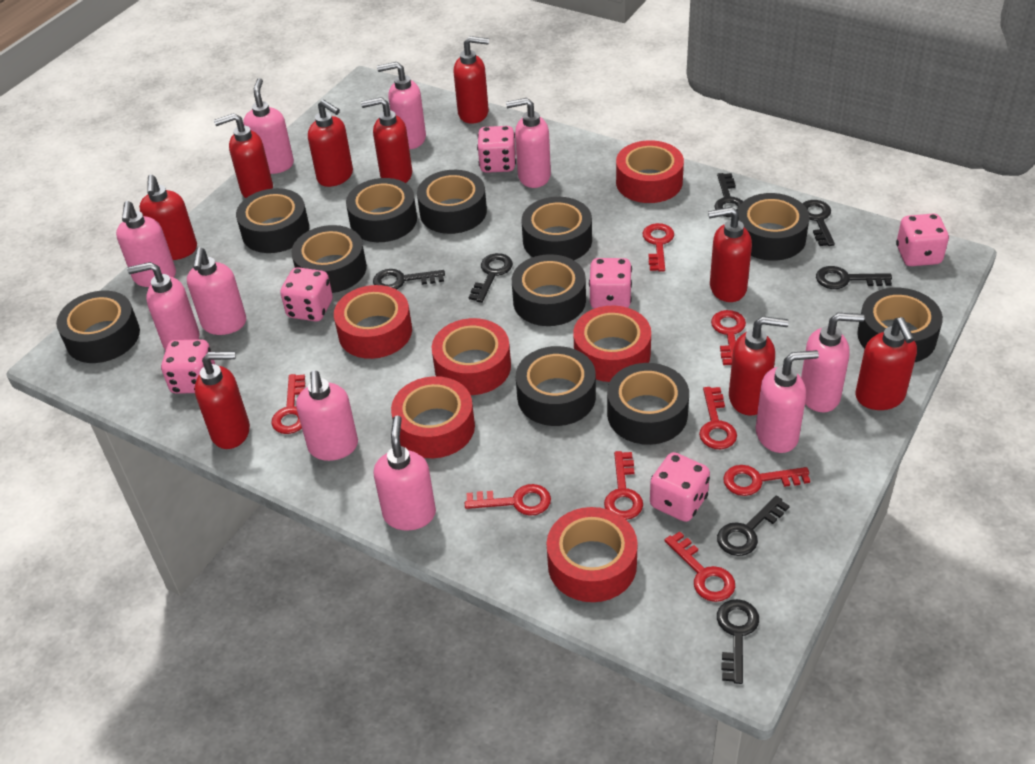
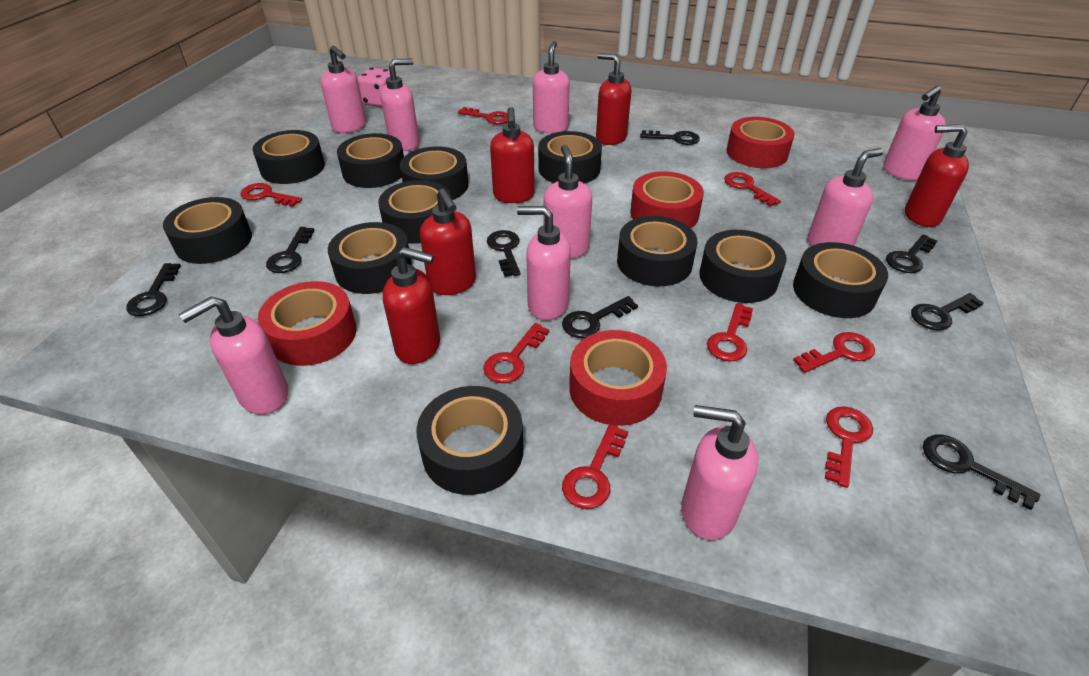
black key: 7 -> 8
pink dice: 6 -> 1
pink soap dispenser: 10 -> 9
red soap dispenser: 9 -> 5
red tape: 6 -> 4

